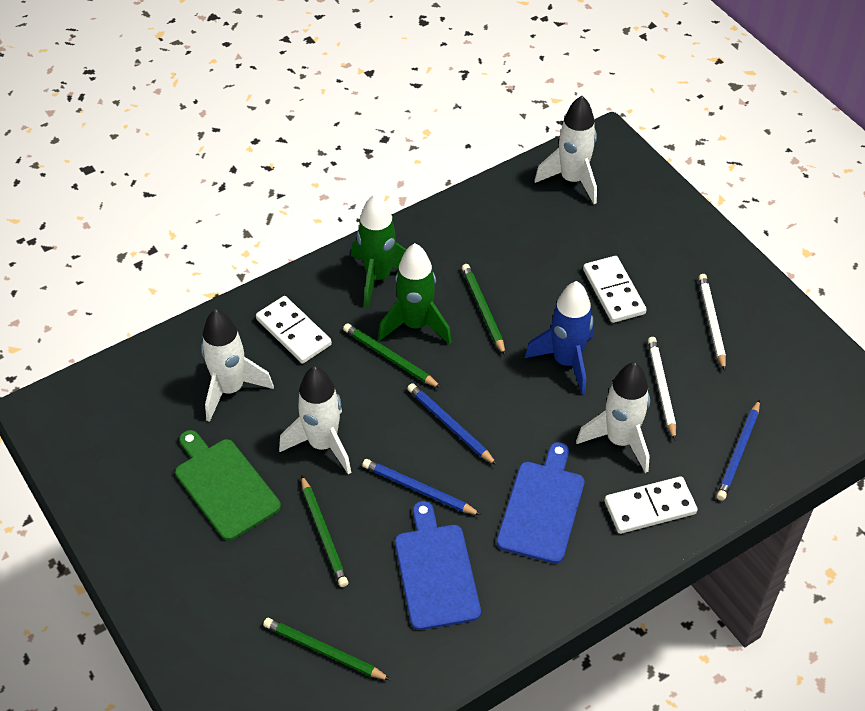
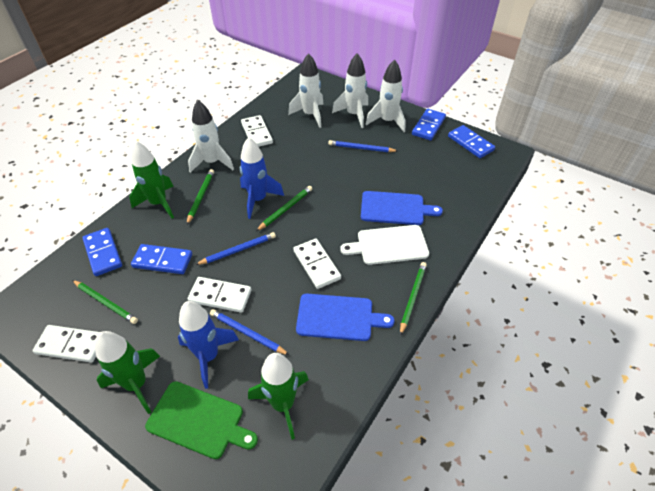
blue domino: 0 -> 4
blue rocket: 1 -> 2
green rocket: 2 -> 3
white cutting board: 0 -> 1
white domino: 3 -> 4
white pencil: 2 -> 0

